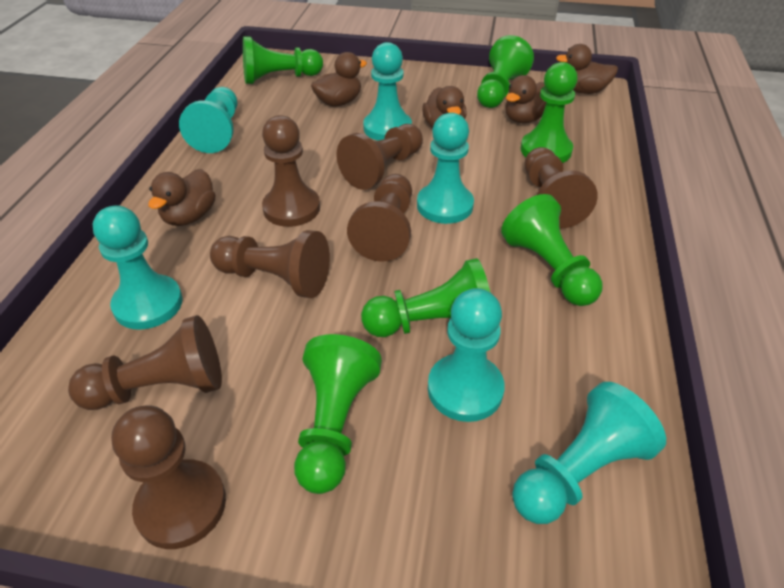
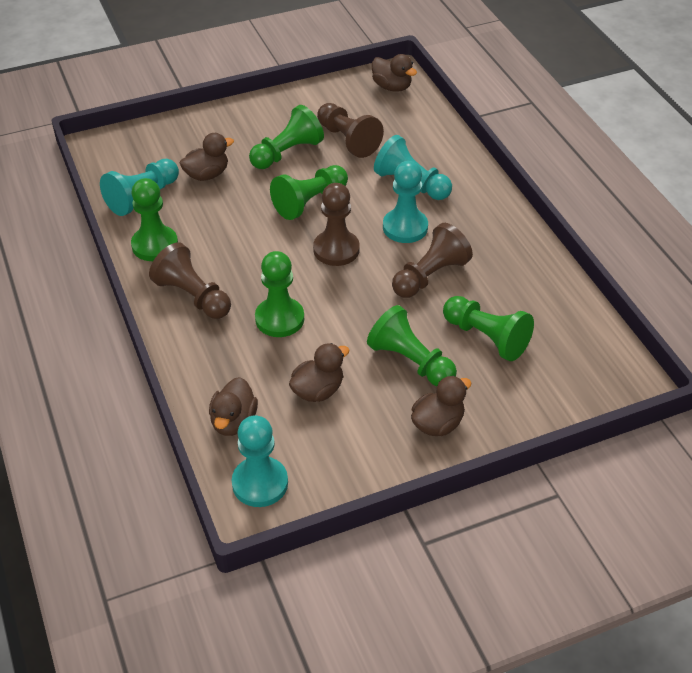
brown pawn: 7 -> 4
turquoise pawn: 6 -> 4

